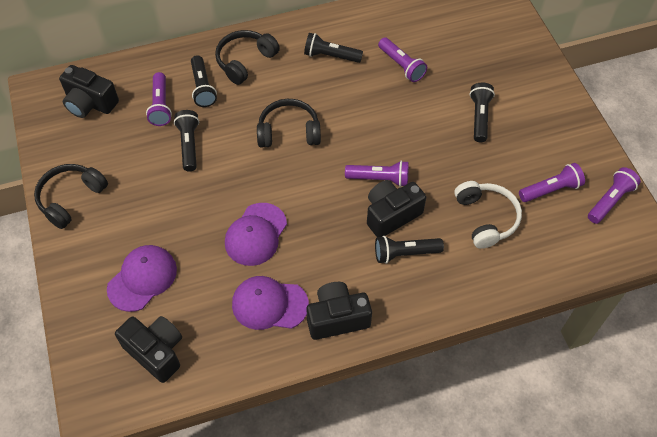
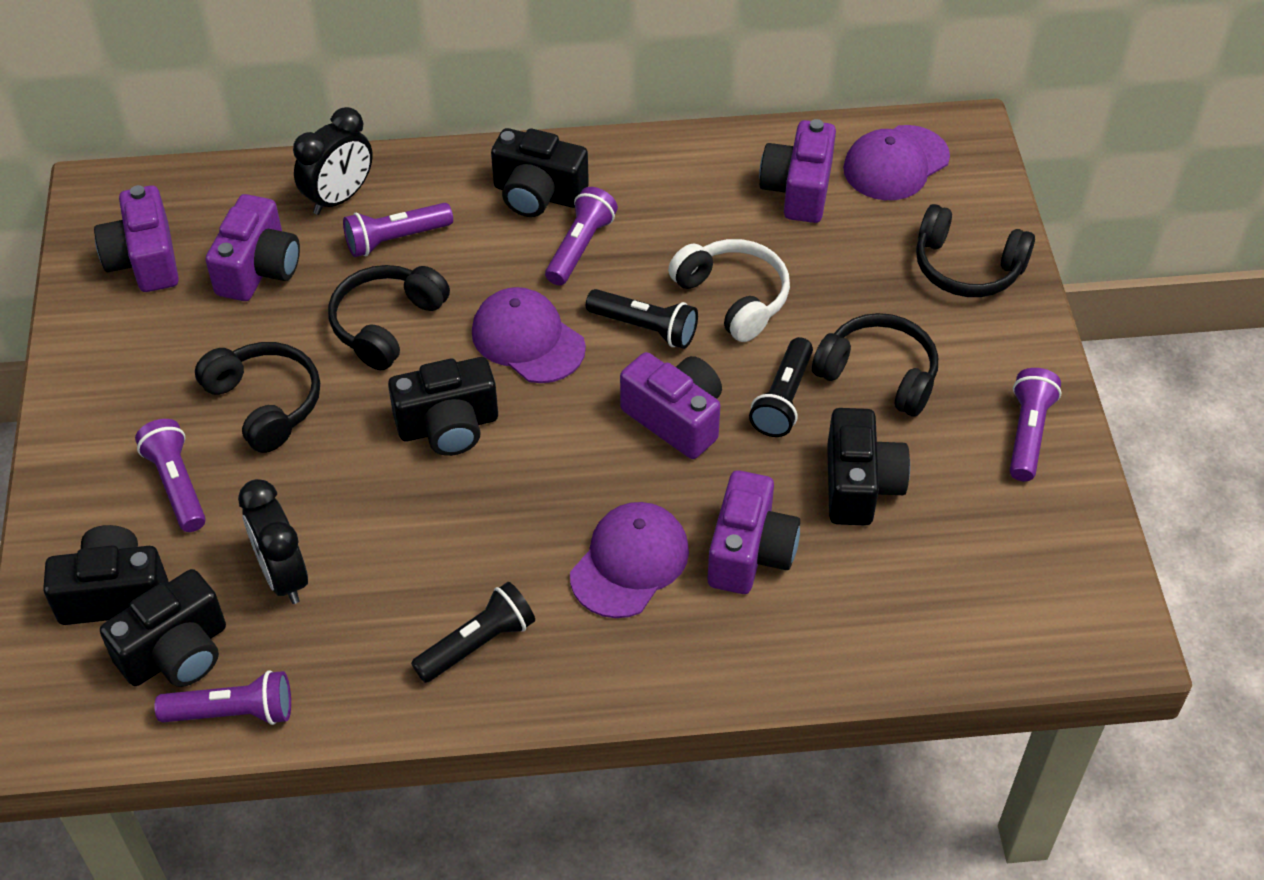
black camera: 4 -> 5
black clock: 0 -> 2
black flashlight: 5 -> 3
black headphones: 3 -> 4
purple camera: 0 -> 5

